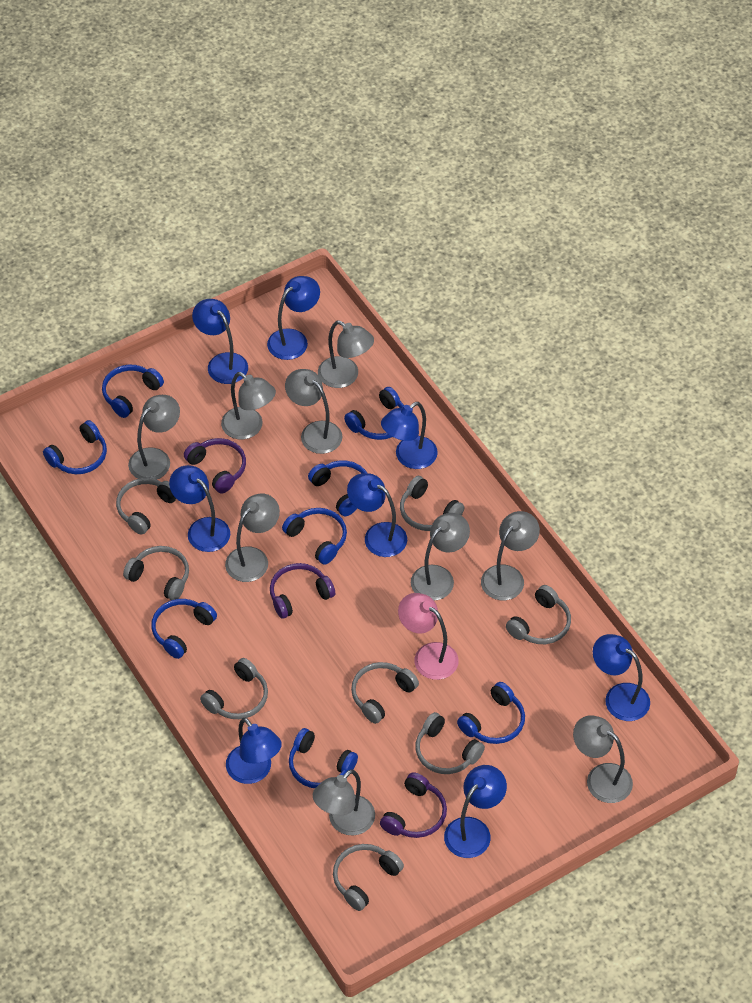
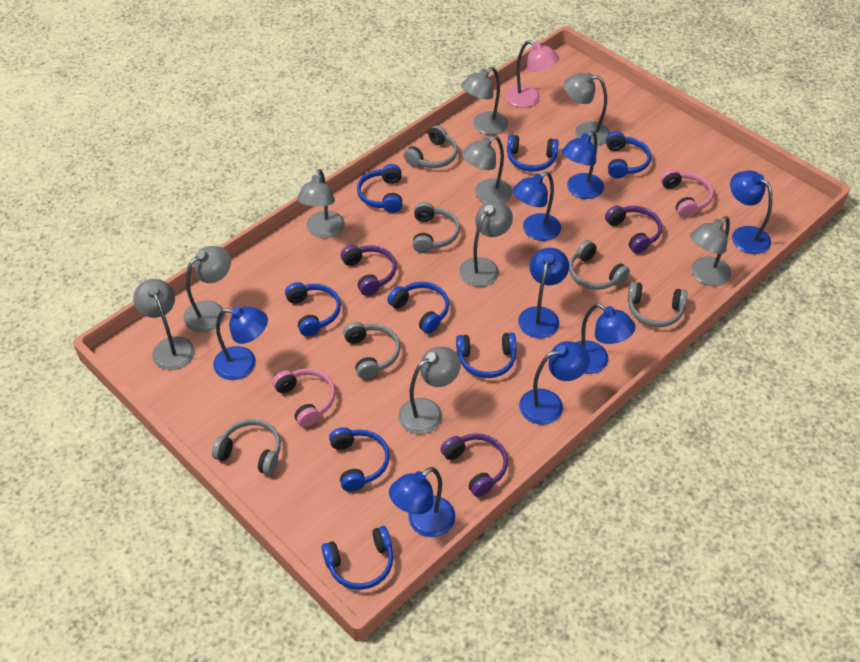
grey headphones: 8 -> 6
pink headphones: 0 -> 2

